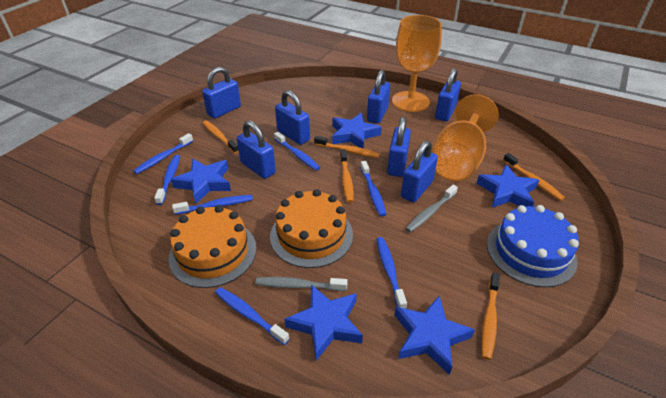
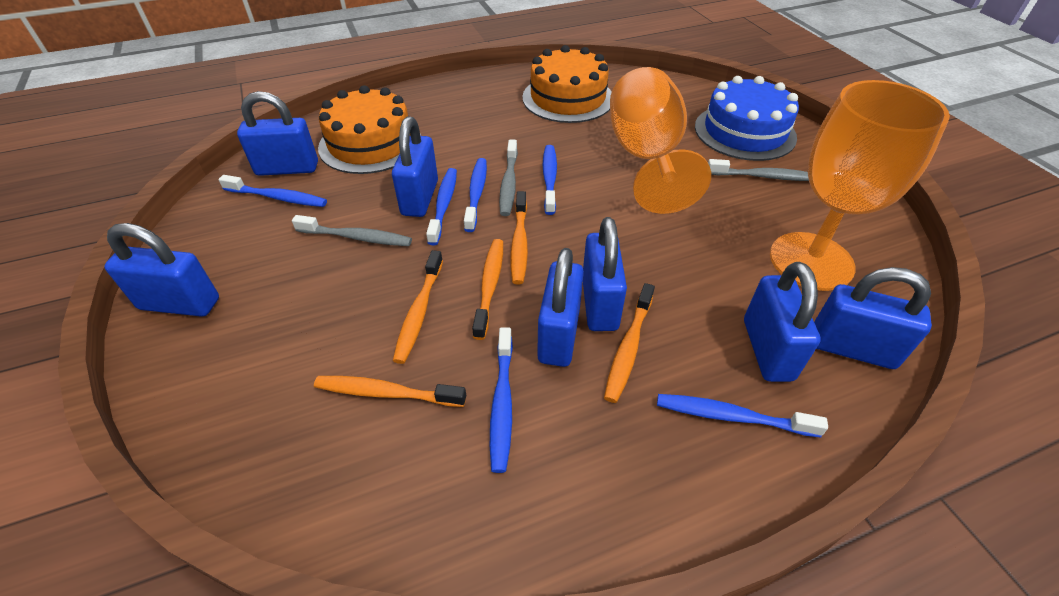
blue star: 5 -> 0
blue toothbrush: 7 -> 6
grey toothbrush: 2 -> 3

